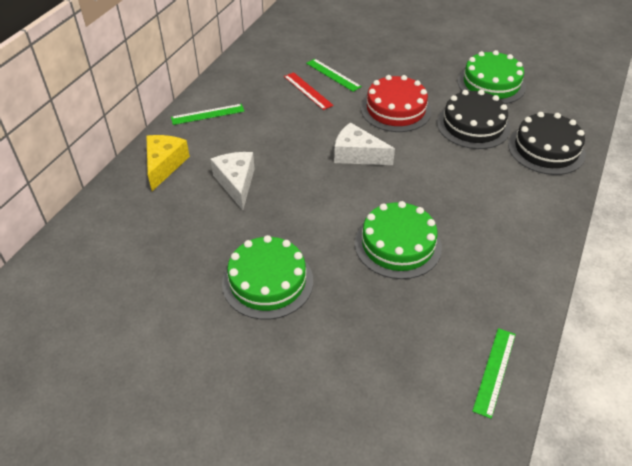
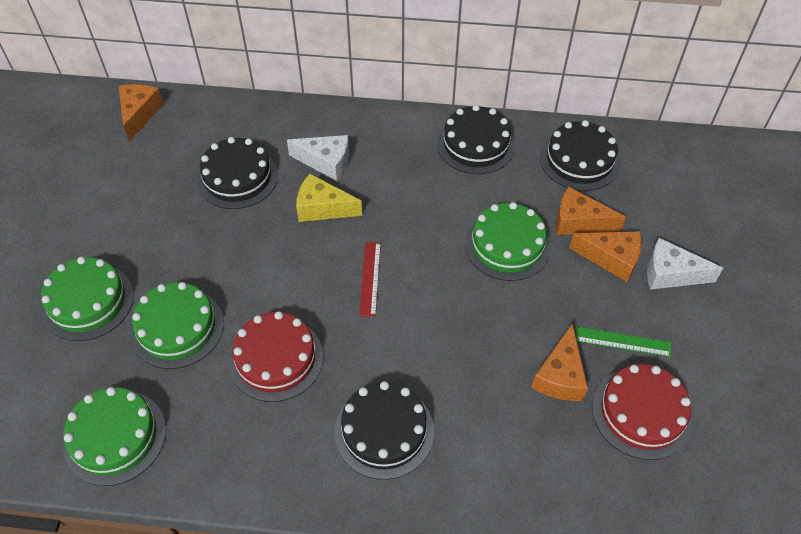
black cake: 2 -> 4
green cake: 3 -> 4
green ruler: 3 -> 1
orange cheese: 0 -> 4
red cake: 1 -> 2

